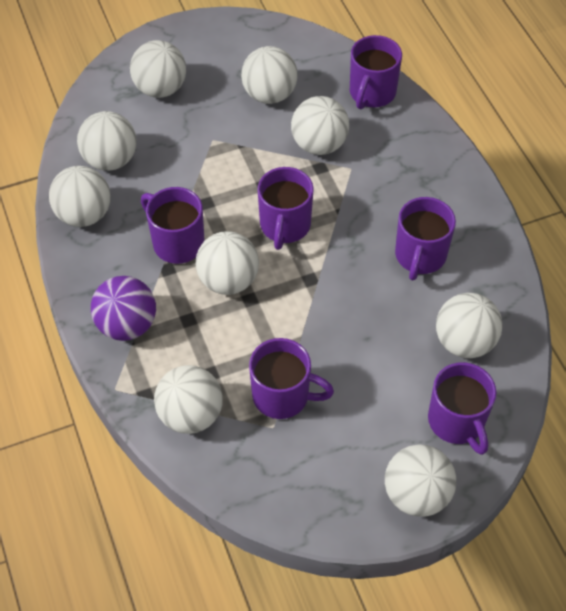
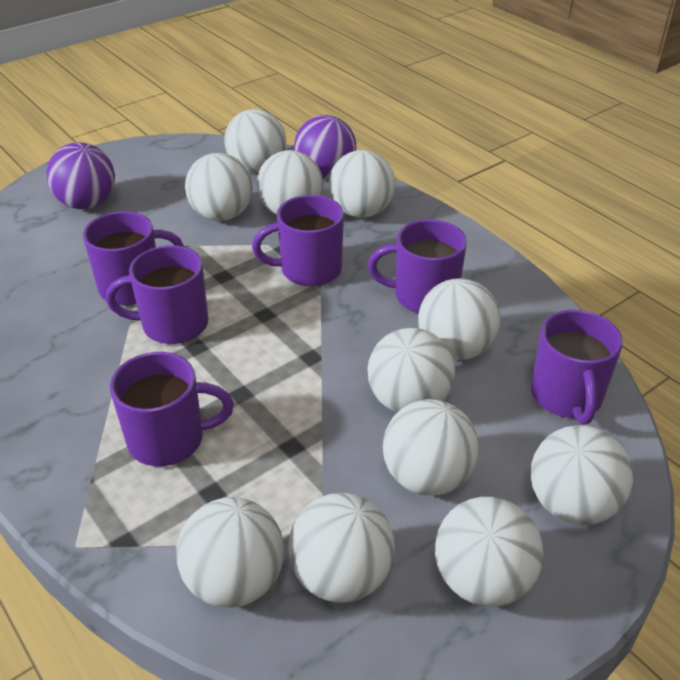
purple ball: 1 -> 2
white ball: 9 -> 11

